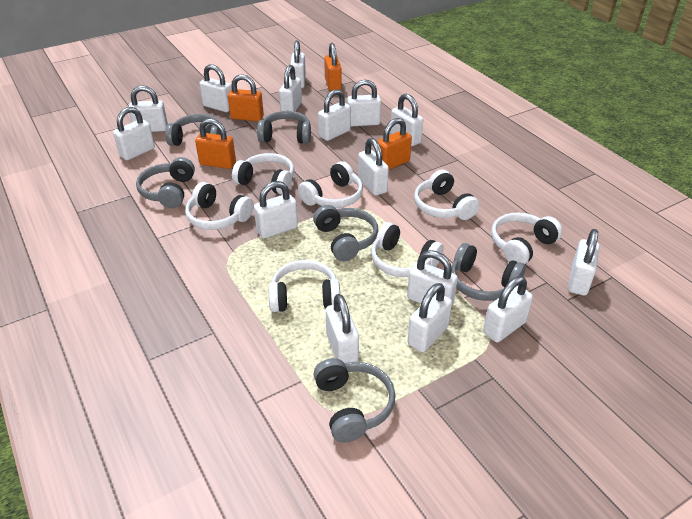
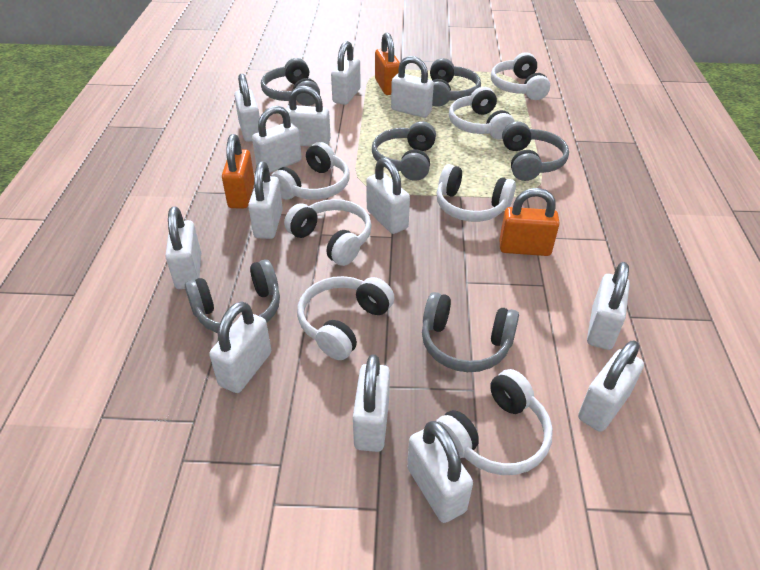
orange padlock: 4 -> 3
white padlock: 15 -> 13

